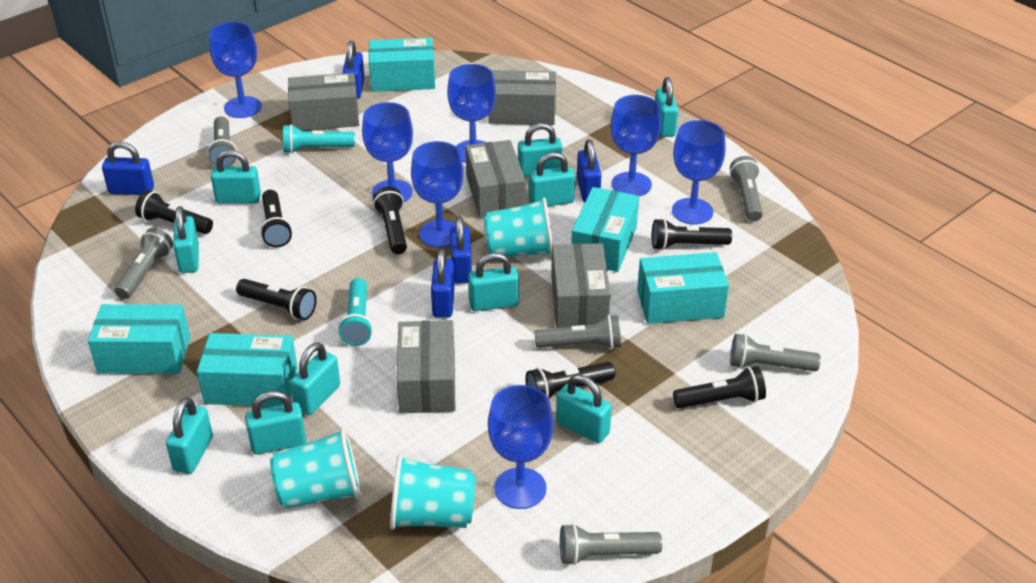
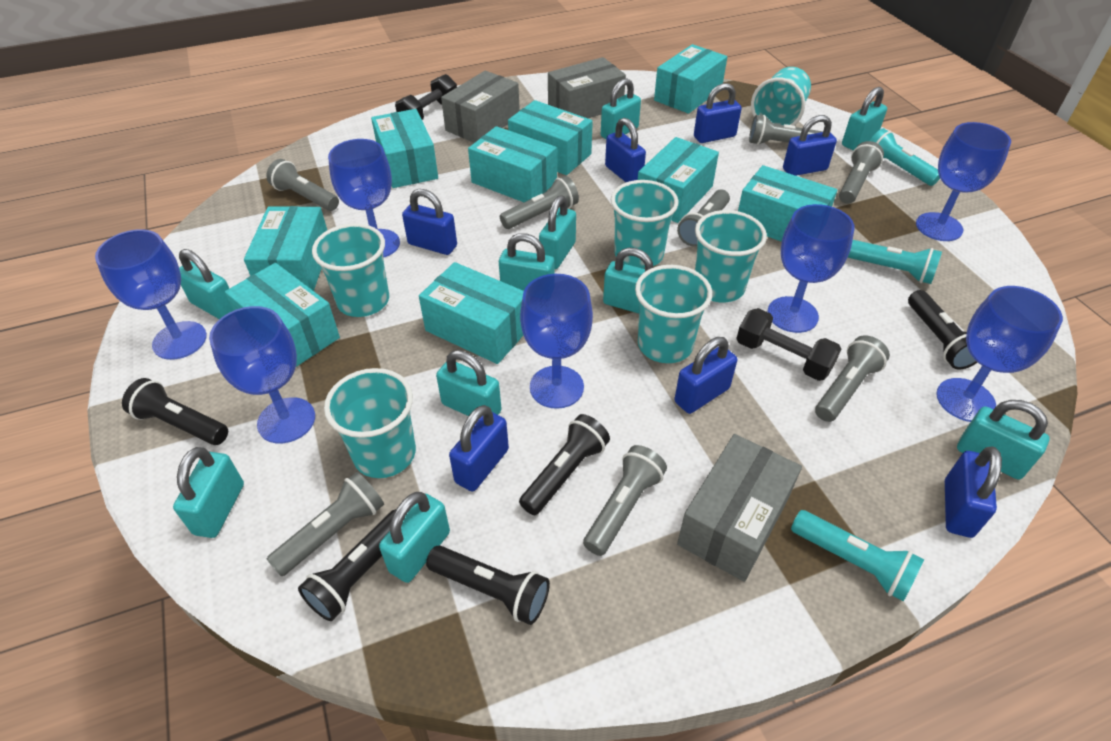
black dumbbell: 0 -> 2
black flashlight: 7 -> 5
blue padlock: 5 -> 7
grey box: 5 -> 3
grey flashlight: 6 -> 8
turquoise box: 5 -> 9
turquoise cup: 3 -> 6
turquoise flashlight: 2 -> 3

